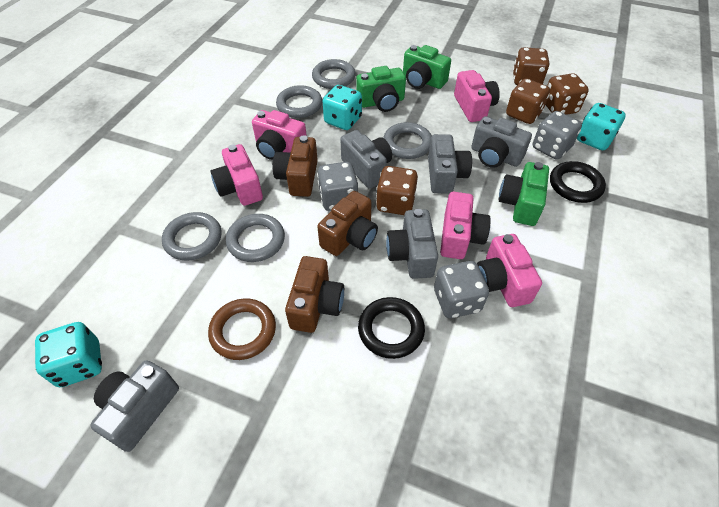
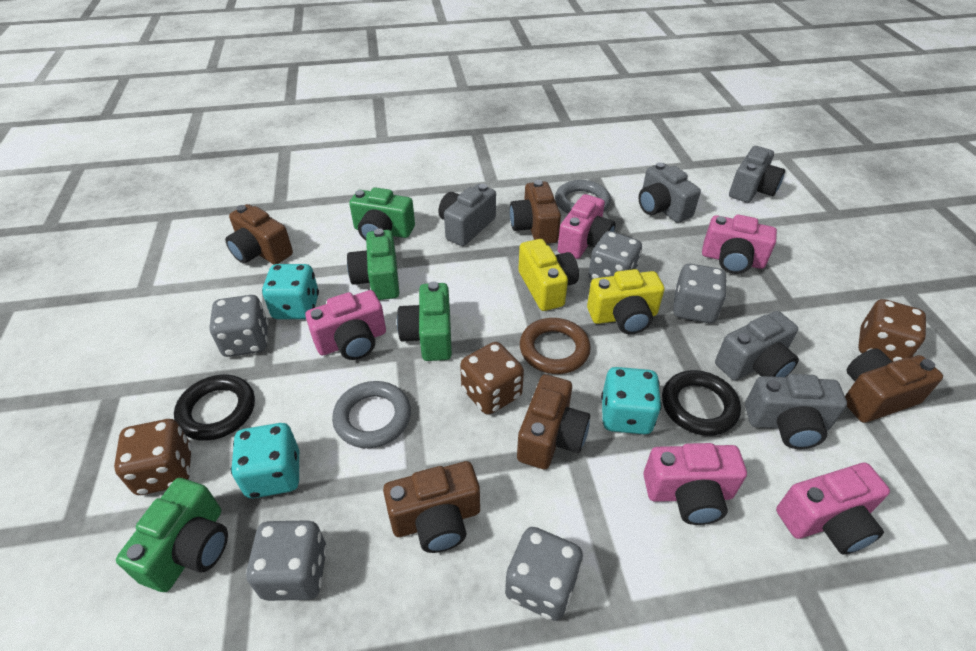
brown camera: 3 -> 5
brown dice: 4 -> 3
green camera: 3 -> 4
grey dice: 3 -> 5
grey ring: 5 -> 2
yellow camera: 0 -> 2

